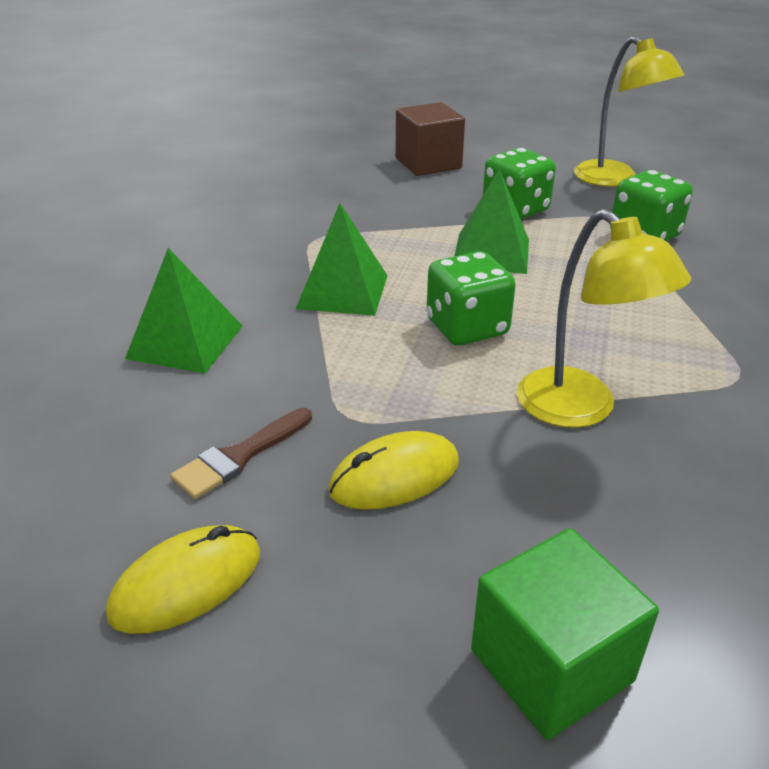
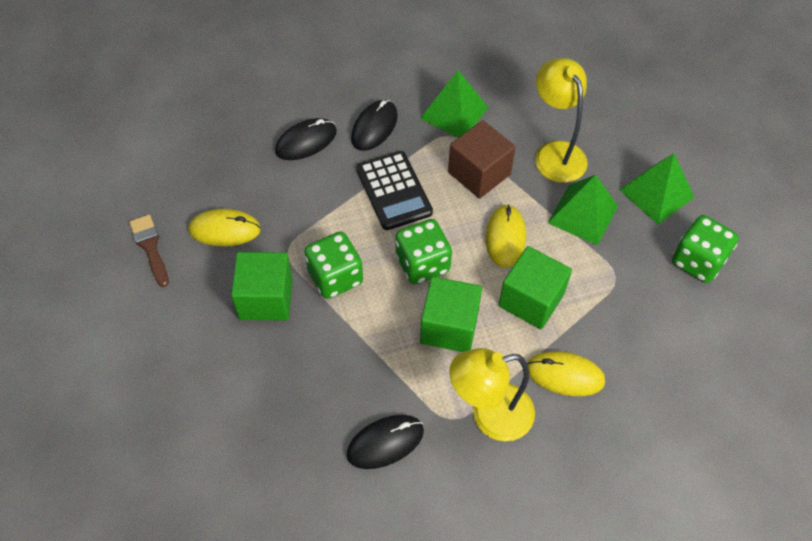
black calculator: 0 -> 1
black mouse: 0 -> 3
green cube: 1 -> 3
yellow mouse: 2 -> 3

